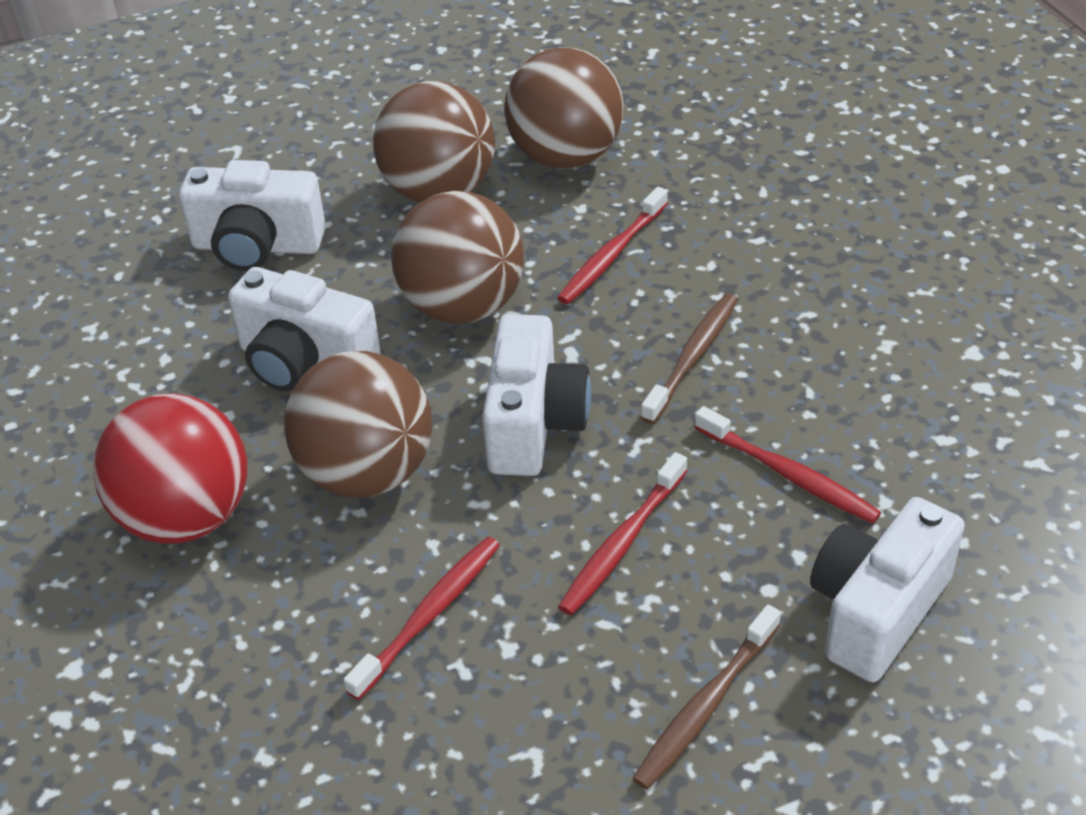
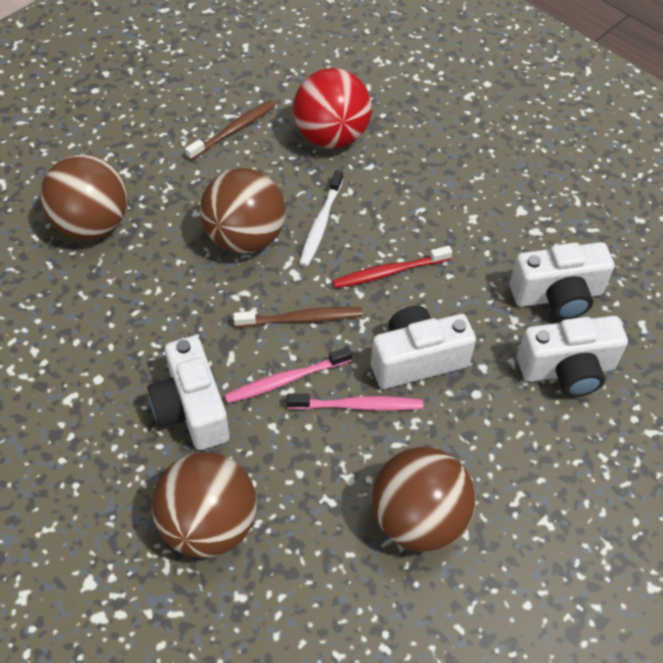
pink toothbrush: 0 -> 2
red toothbrush: 4 -> 1
white toothbrush: 0 -> 1

